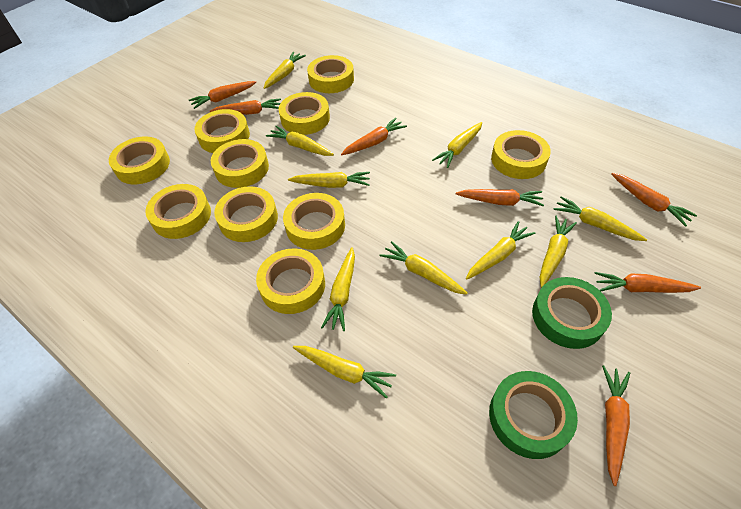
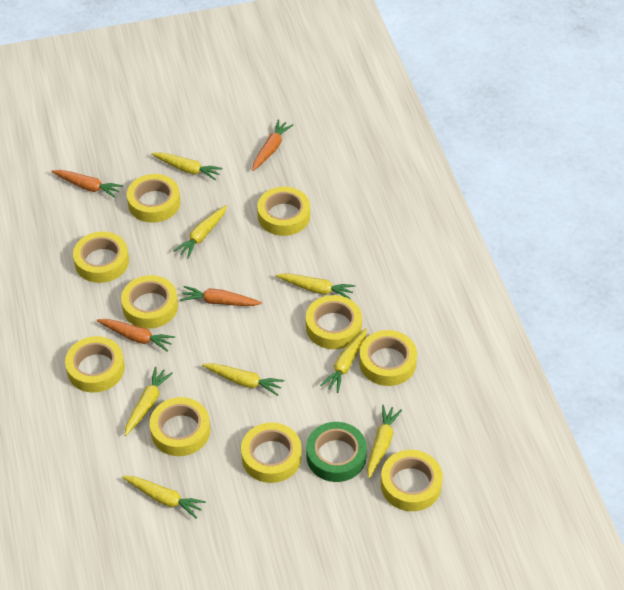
green tape: 2 -> 1
orange carrot: 7 -> 4
yellow carrot: 10 -> 8

